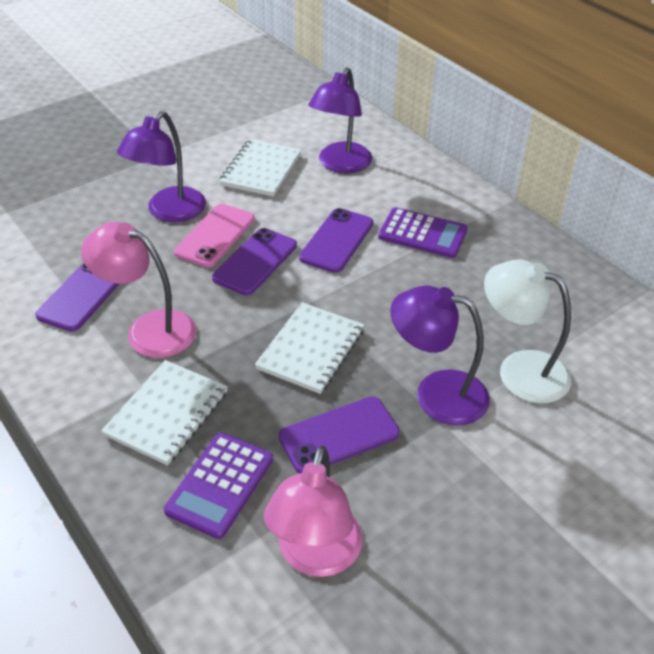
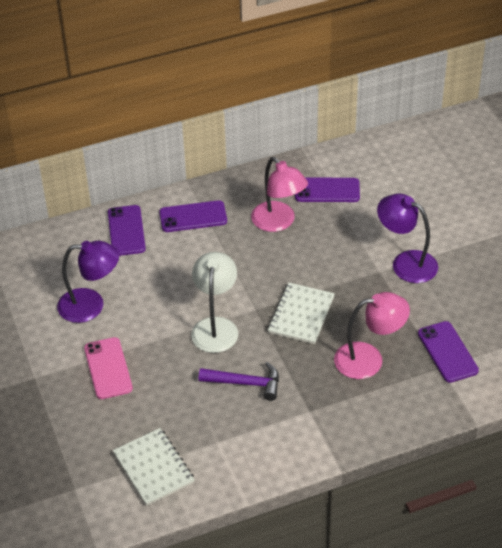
purple calculator: 2 -> 0
purple hammer: 0 -> 1
purple lamp: 3 -> 2
white notebook: 3 -> 2

